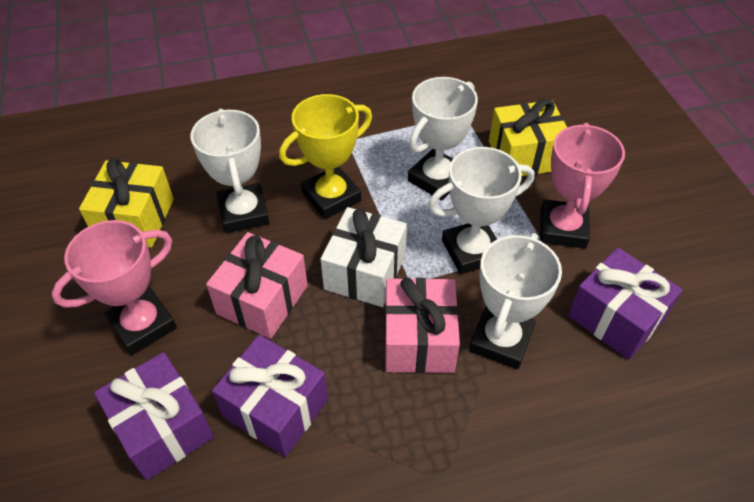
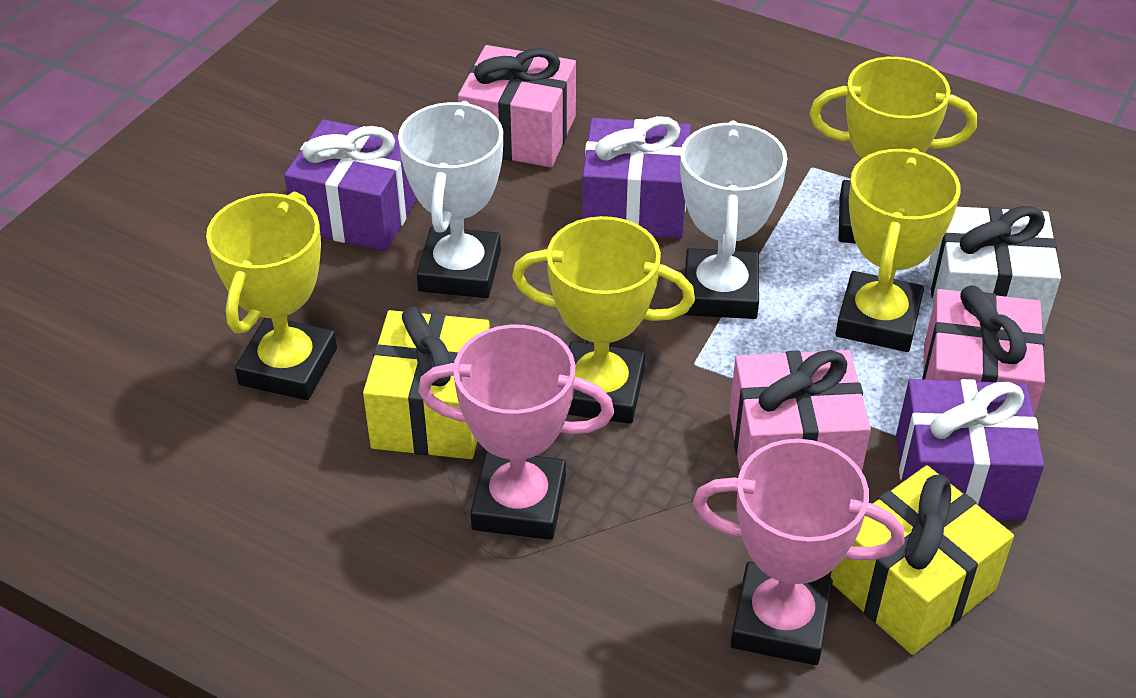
pink gift: 2 -> 3
white trophy: 4 -> 2
yellow trophy: 1 -> 4

